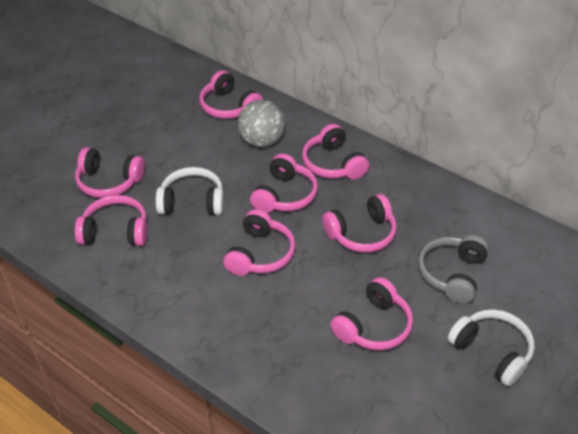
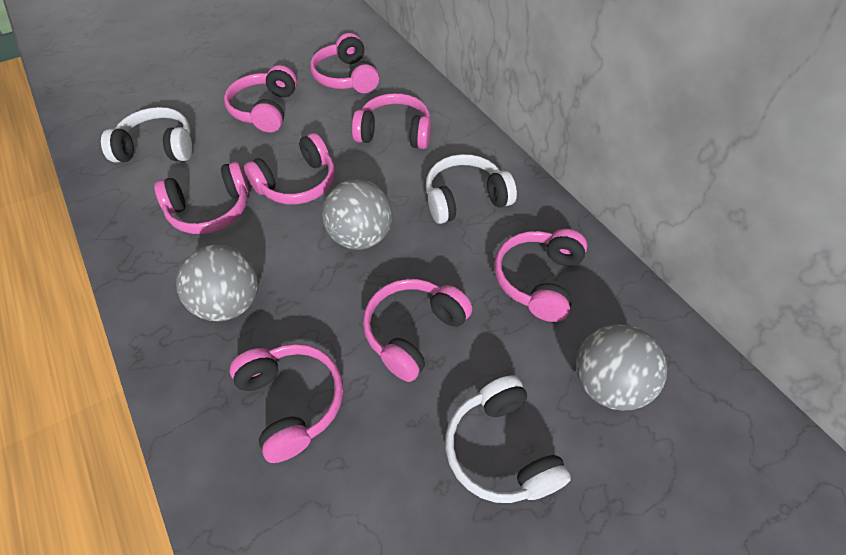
grey ball: 1 -> 3
grey headphones: 1 -> 0
white headphones: 2 -> 3

